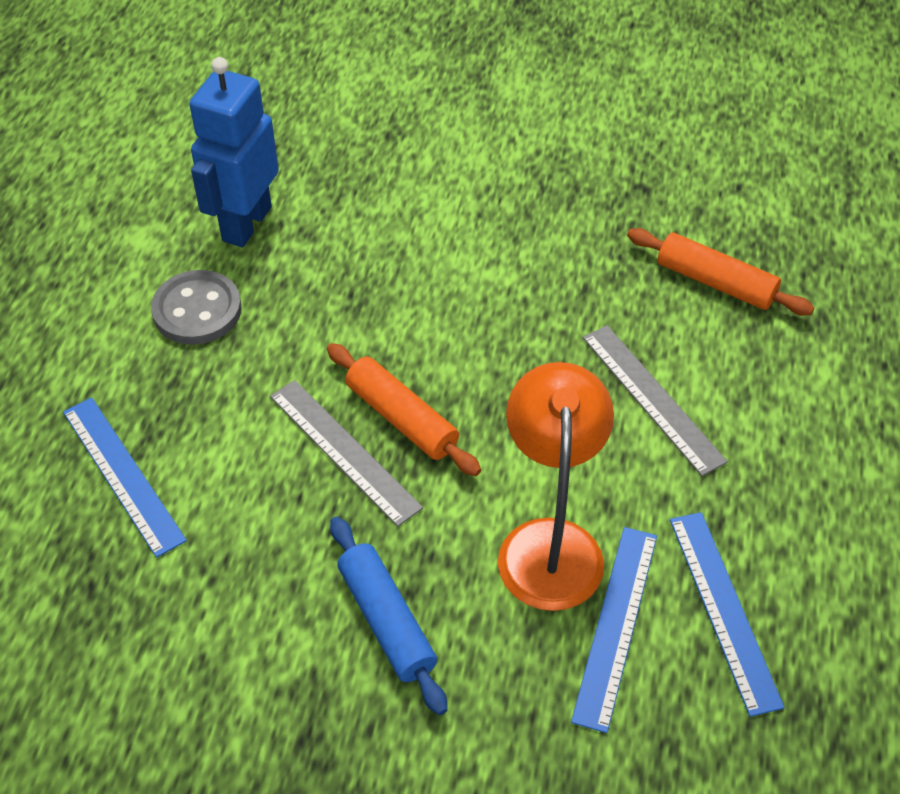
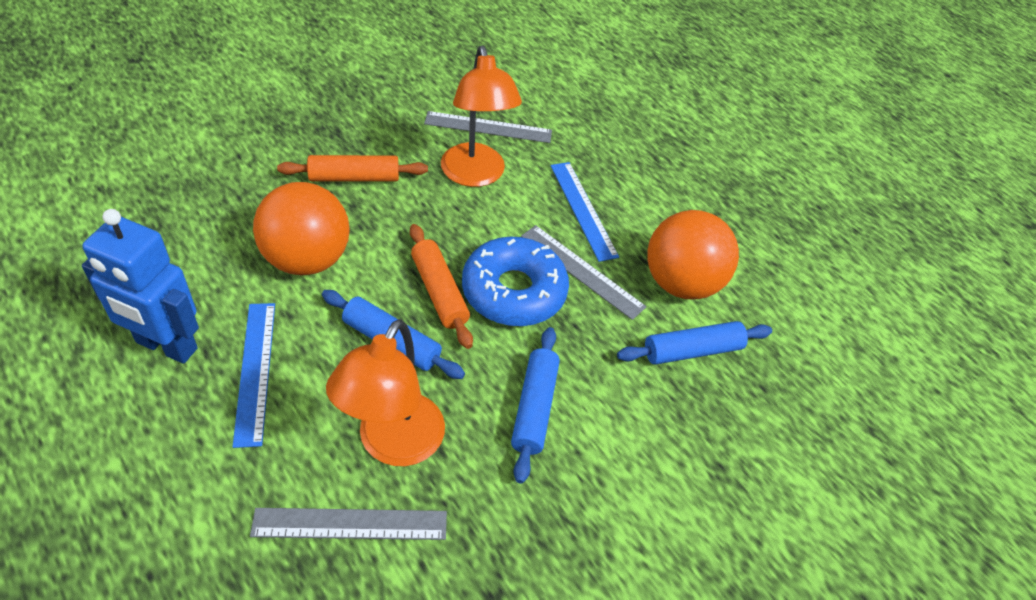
blue donut: 0 -> 1
blue rolling pin: 1 -> 3
blue ruler: 3 -> 2
grey button: 1 -> 0
grey ruler: 2 -> 3
orange ball: 0 -> 2
orange lamp: 1 -> 2

